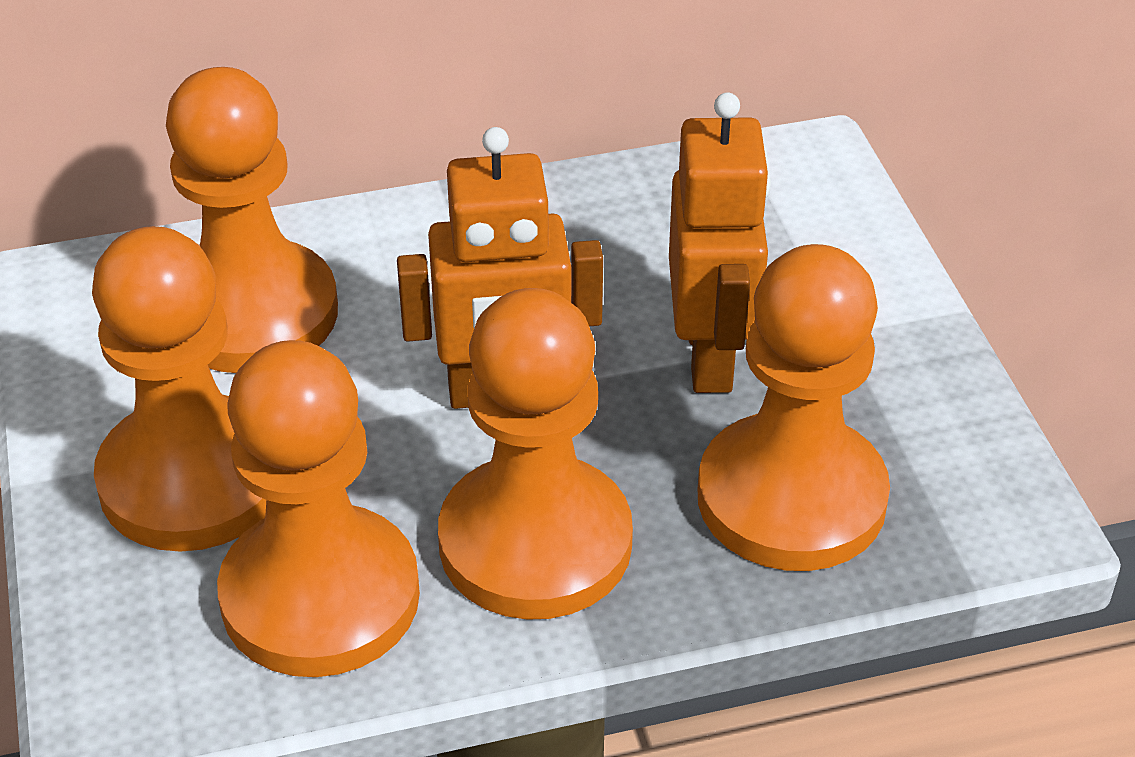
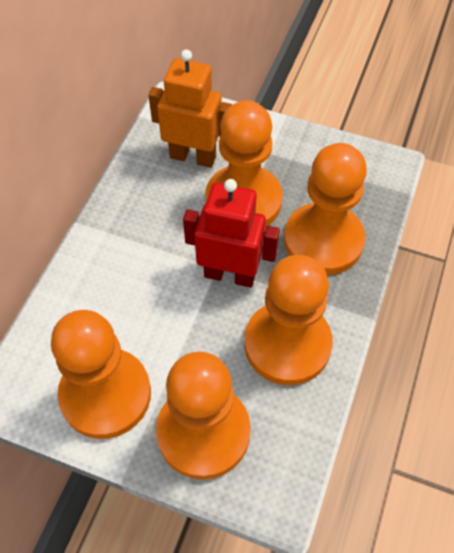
orange robot: 2 -> 1
red robot: 0 -> 1

